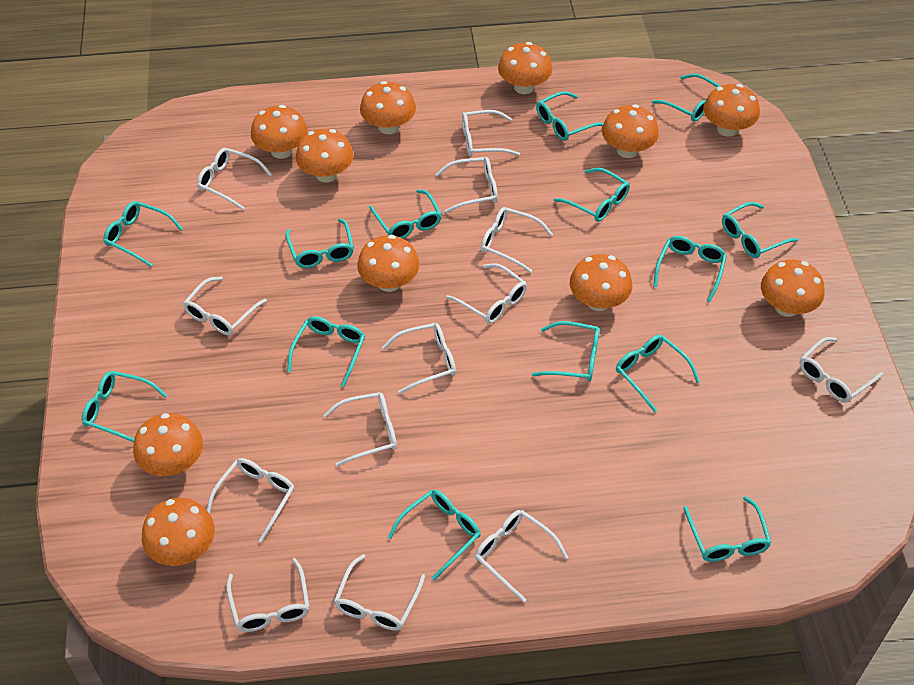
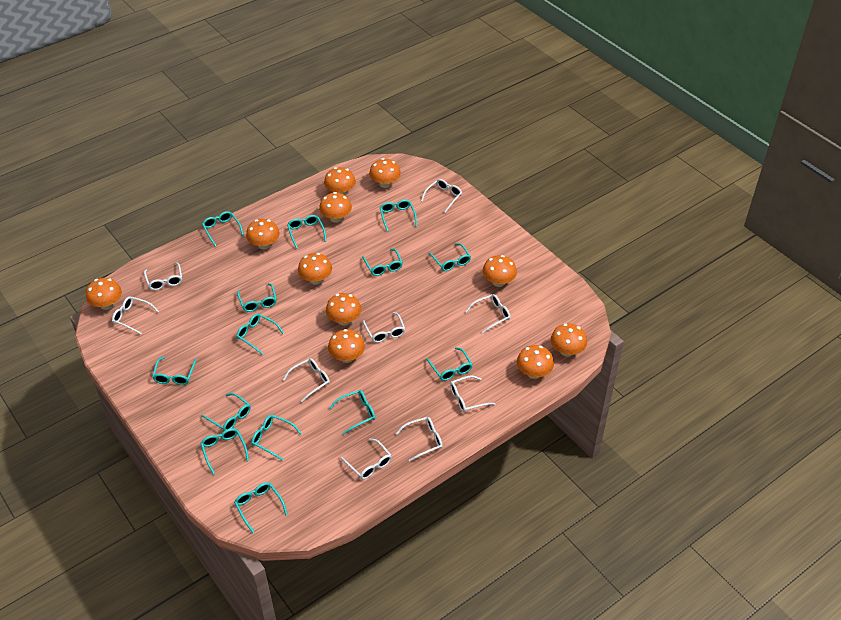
white glasses: 13 -> 9

